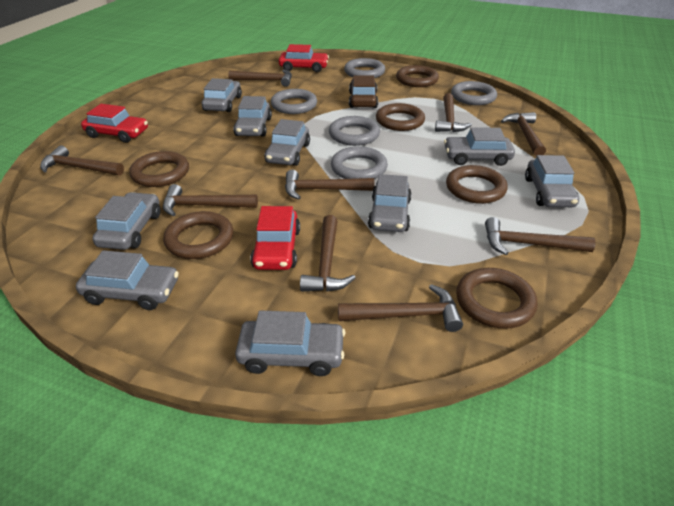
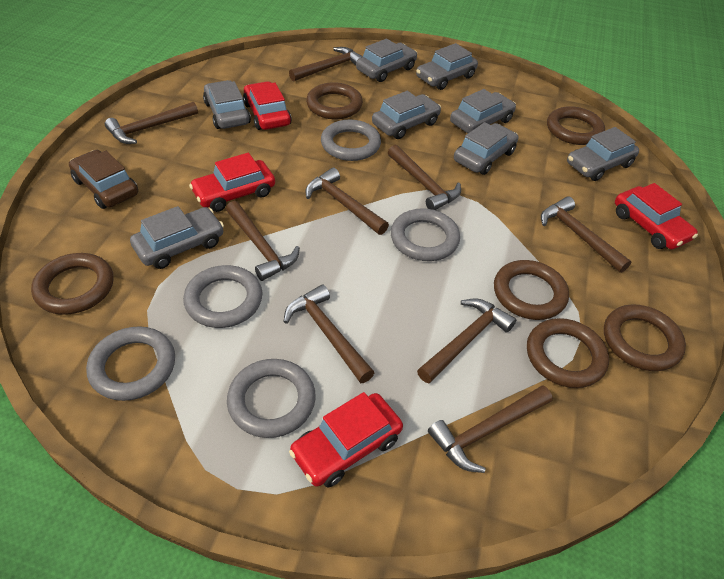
grey car: 9 -> 8
red car: 3 -> 4

